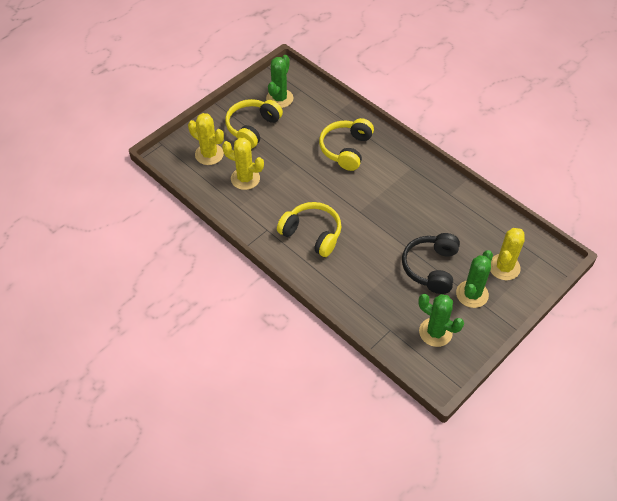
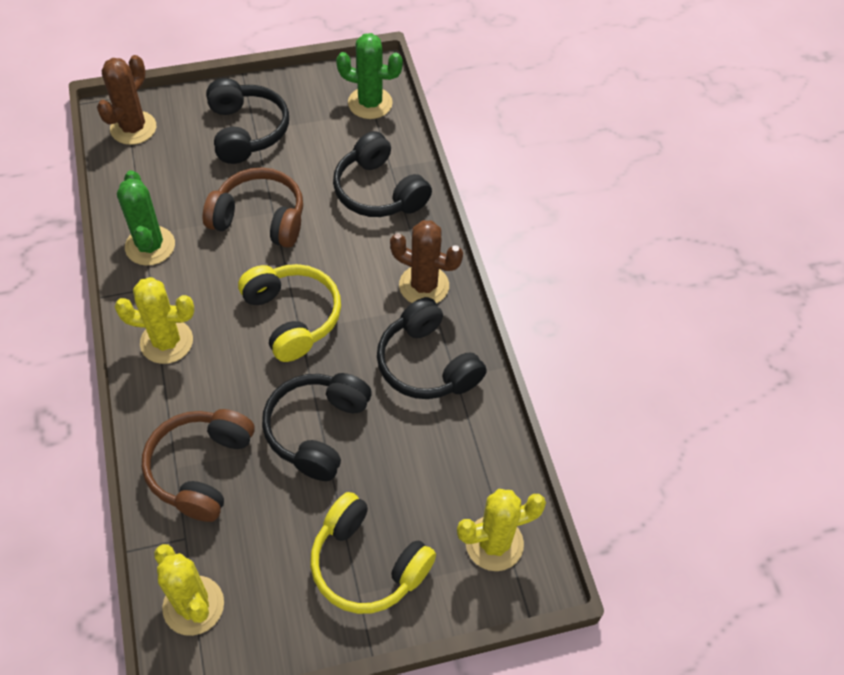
black headphones: 1 -> 4
brown cactus: 0 -> 2
brown headphones: 0 -> 2
green cactus: 3 -> 2
yellow headphones: 3 -> 2

